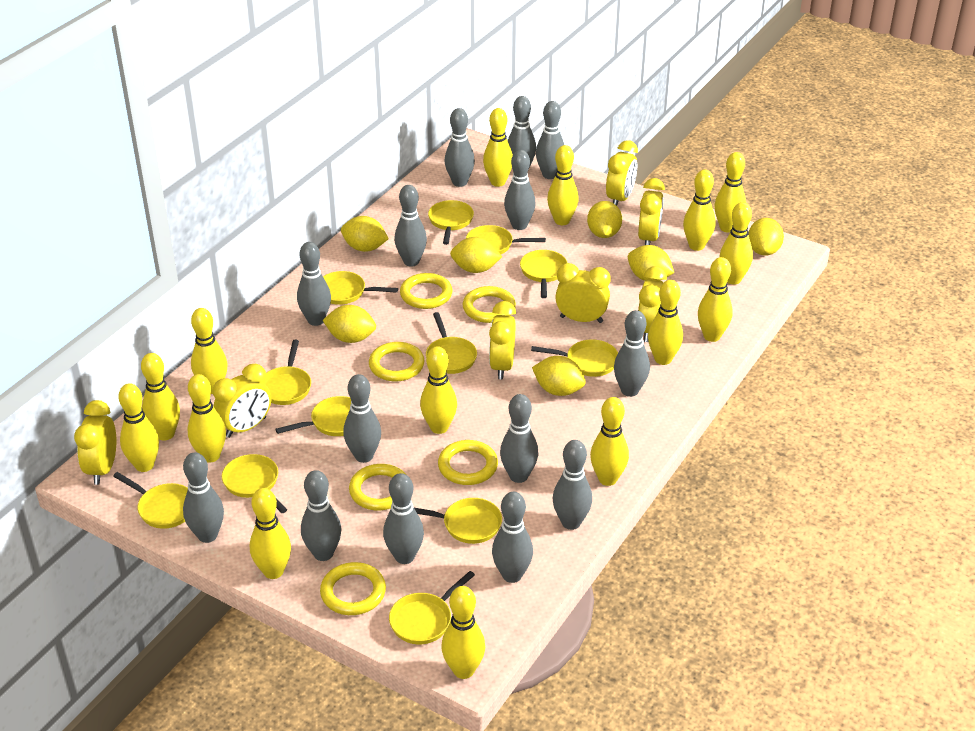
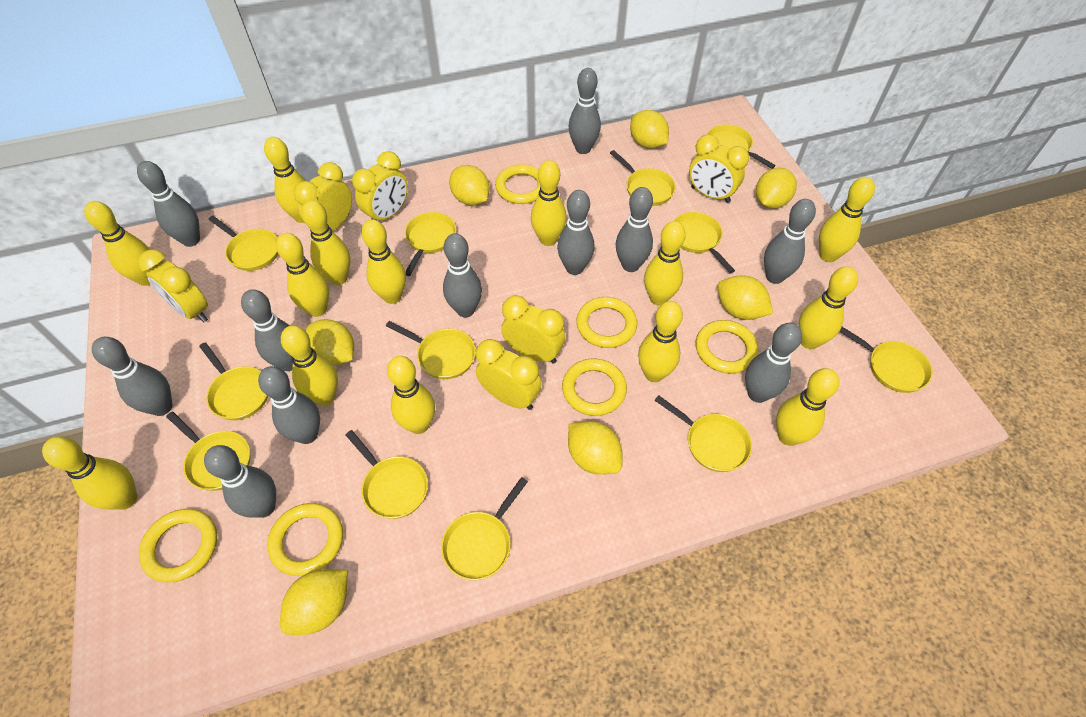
grey bowling pin: 14 -> 11
yellow bowling pin: 15 -> 14
yellow clock: 7 -> 6

